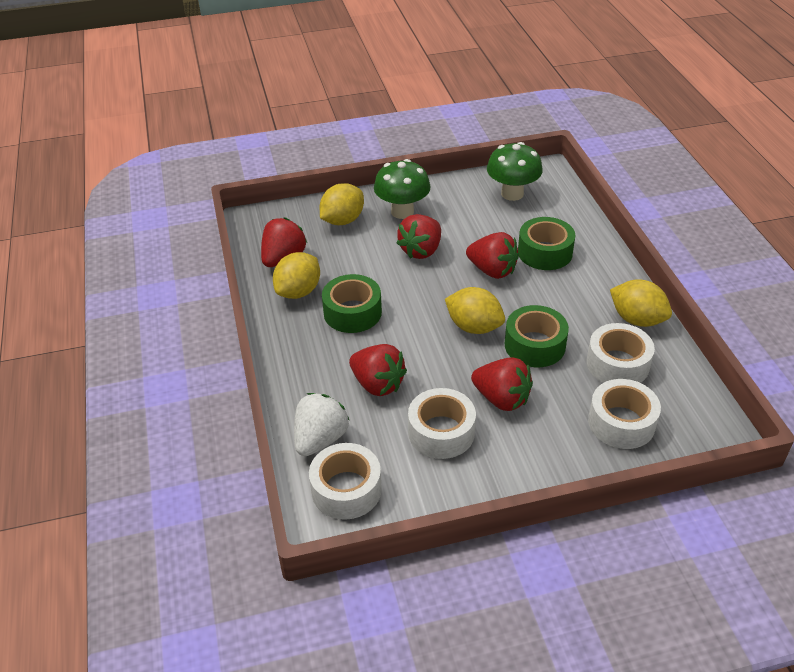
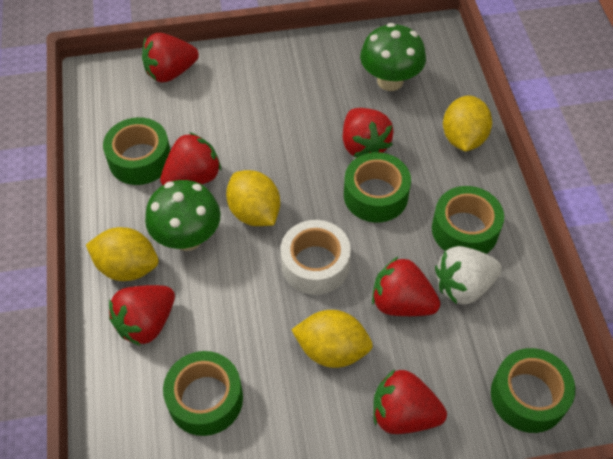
green tape: 3 -> 5
red strawberry: 5 -> 6
white tape: 4 -> 1

